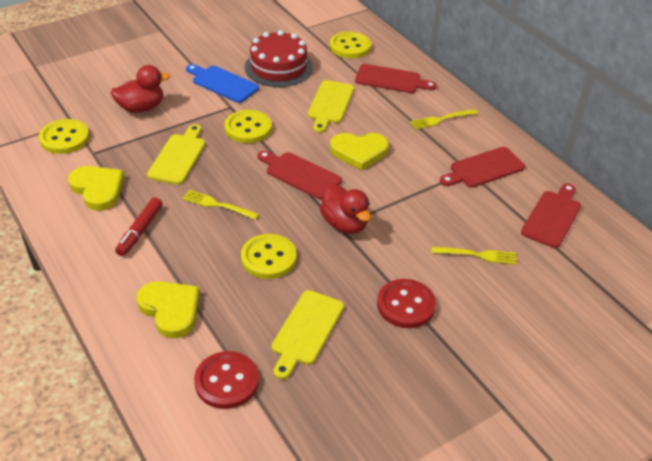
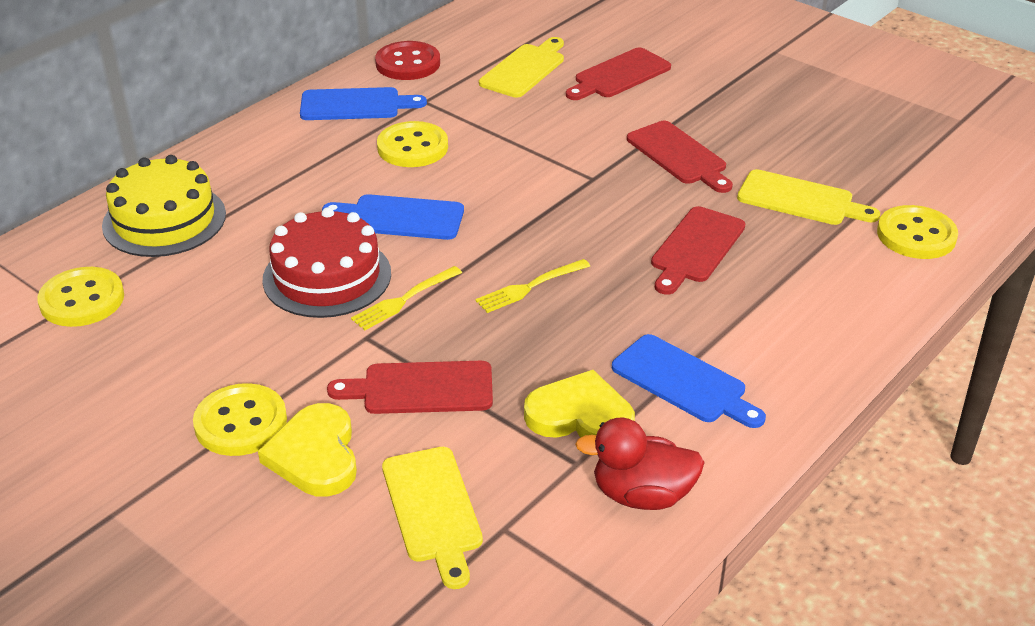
blue cutting board: 1 -> 3
red button: 2 -> 1
red duck: 2 -> 1
red marker: 1 -> 0
yellow cake: 0 -> 1
yellow fork: 3 -> 2
yellow heart: 3 -> 2

